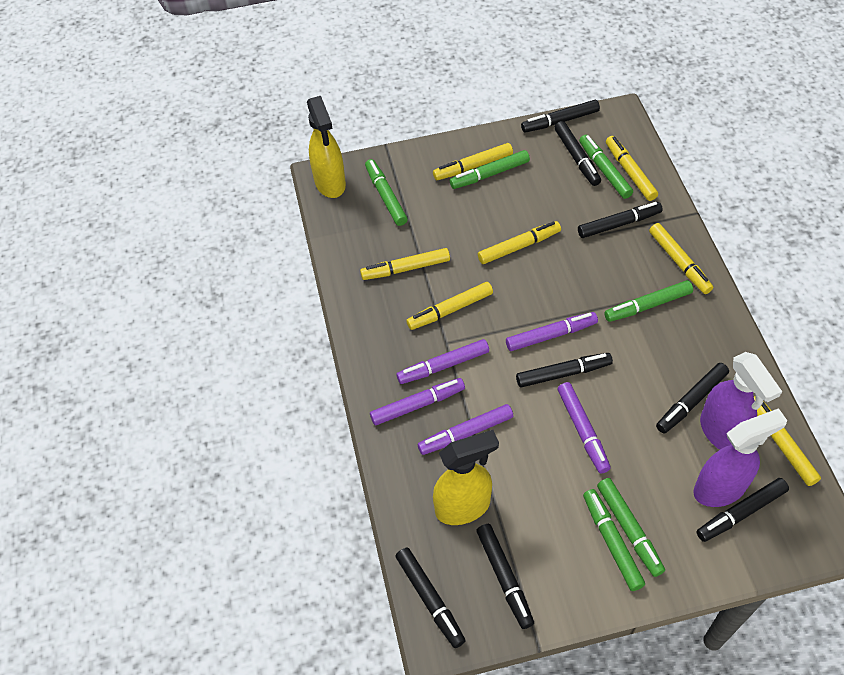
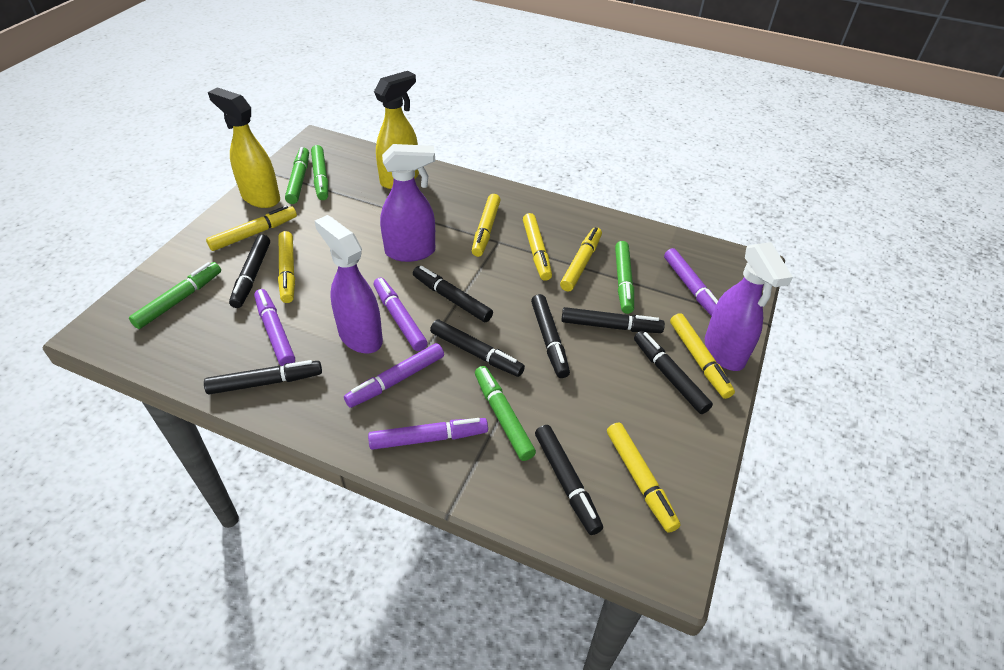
green marker: 6 -> 5
purple spray bottle: 2 -> 3

